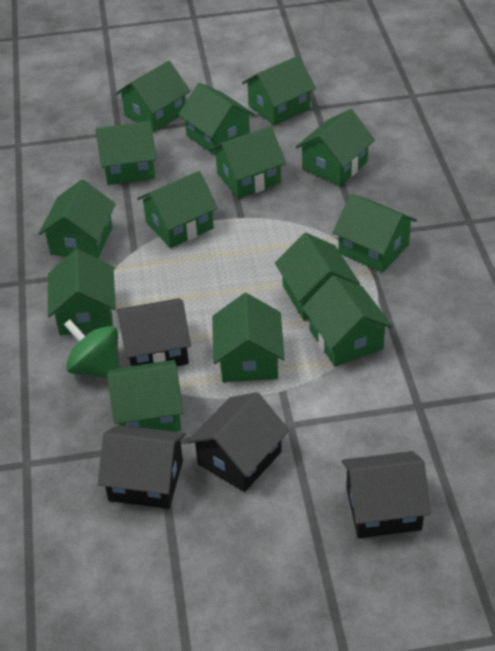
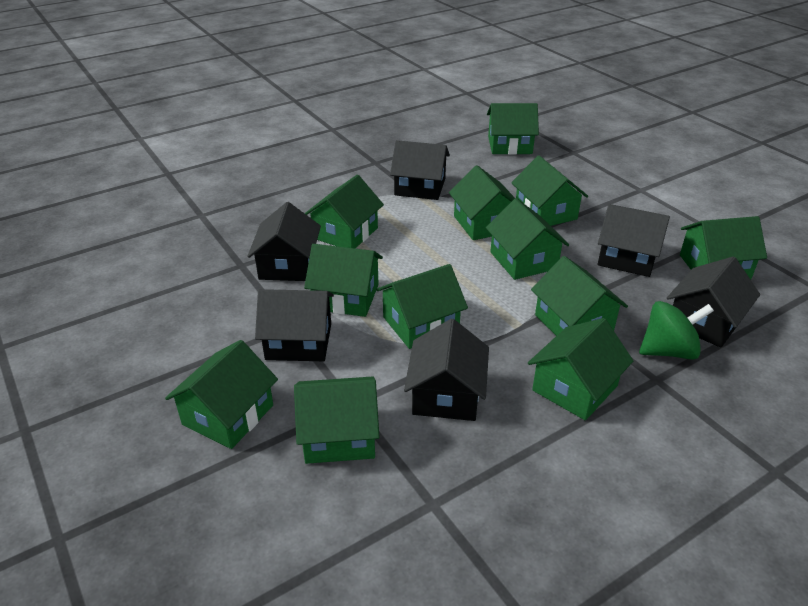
black house: 4 -> 6
green house: 14 -> 12

